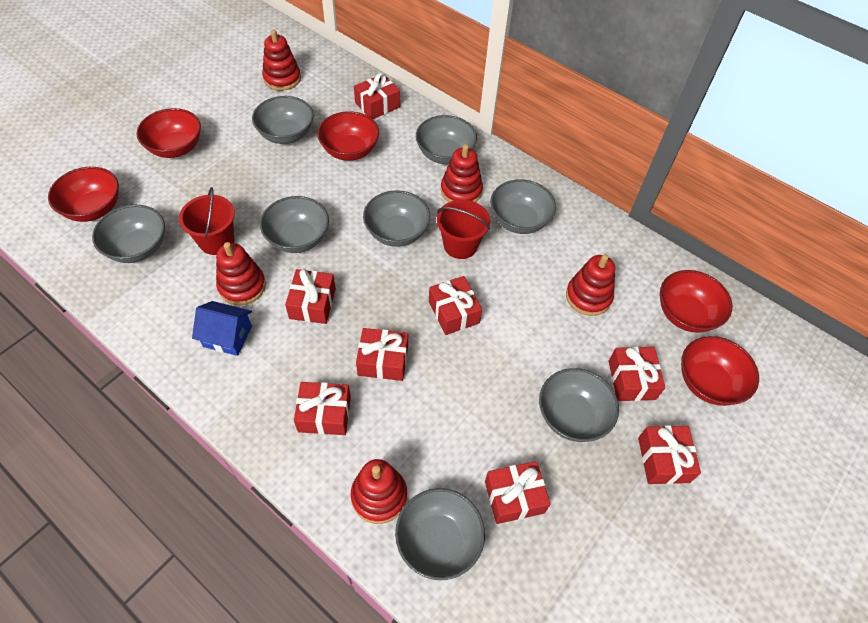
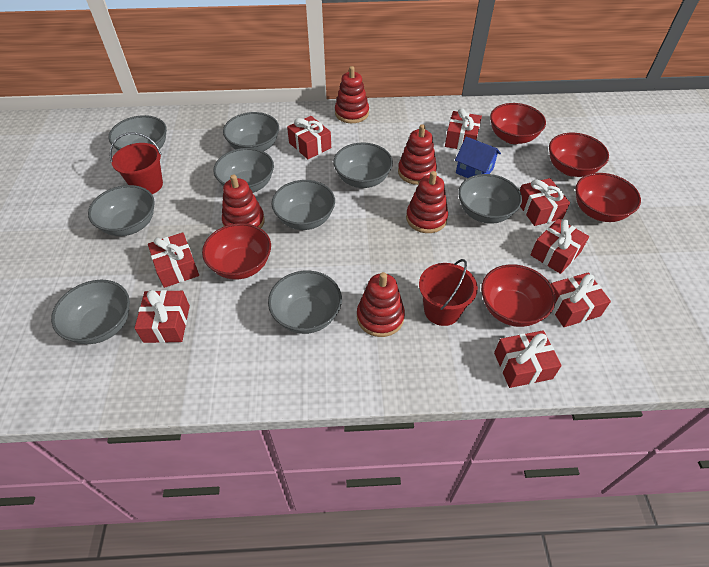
grey bowl: 8 -> 9

